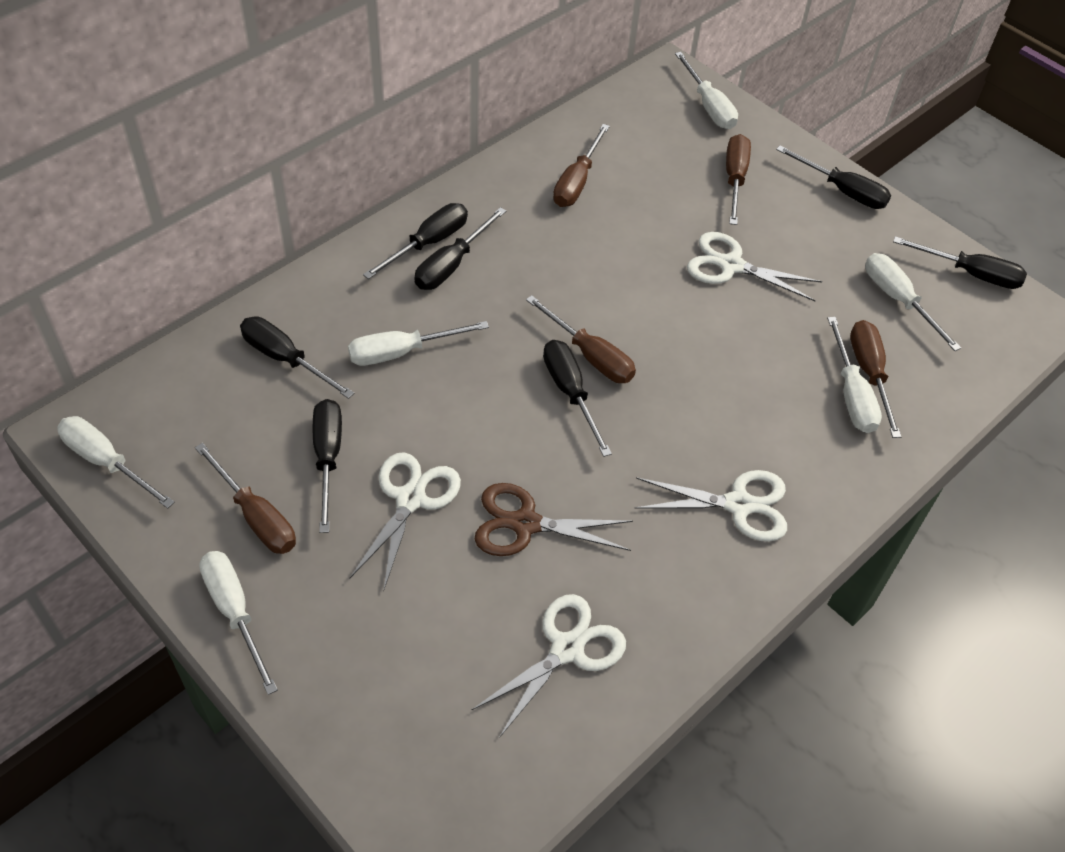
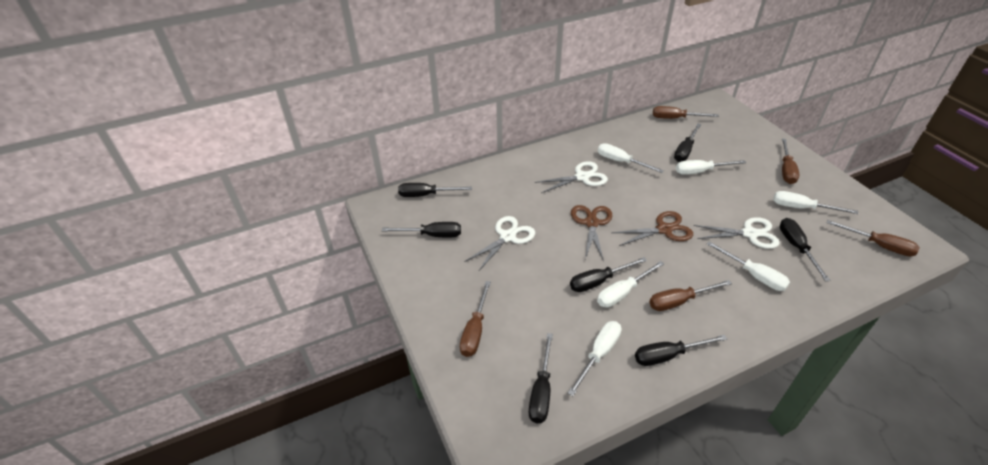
brown scissors: 1 -> 2
white scissors: 4 -> 3

